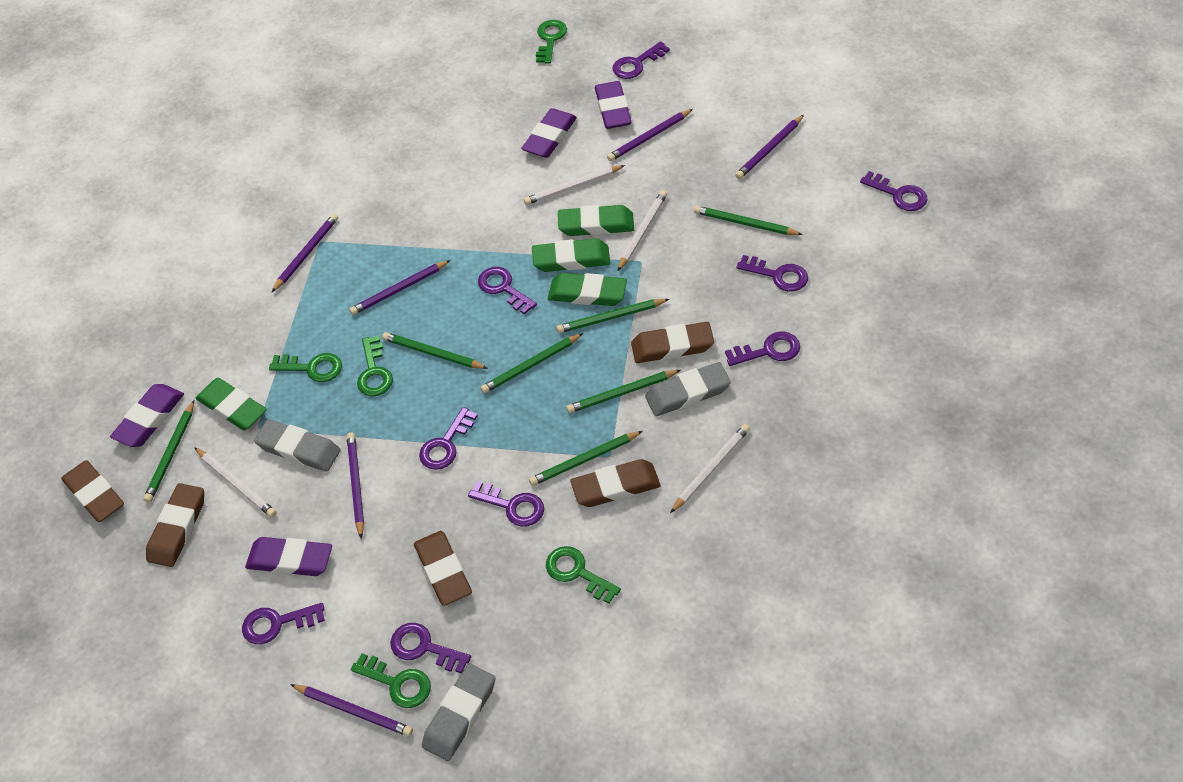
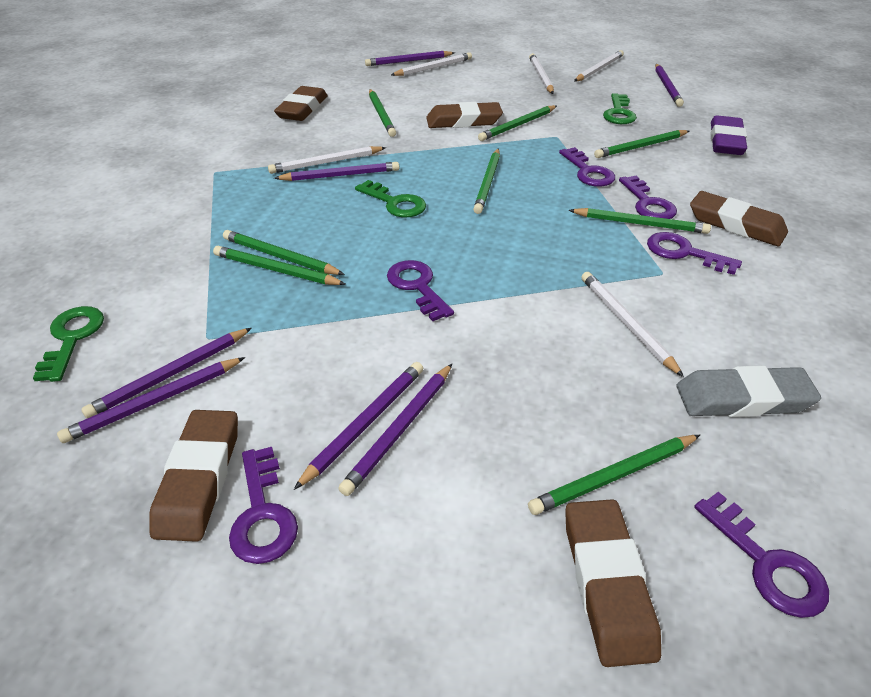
green eraser: 4 -> 0
green key: 5 -> 3
green pencil: 7 -> 8
grey eraser: 3 -> 1
purple eraser: 4 -> 1
purple key: 9 -> 6
purple pencil: 6 -> 7
white pencil: 4 -> 5

